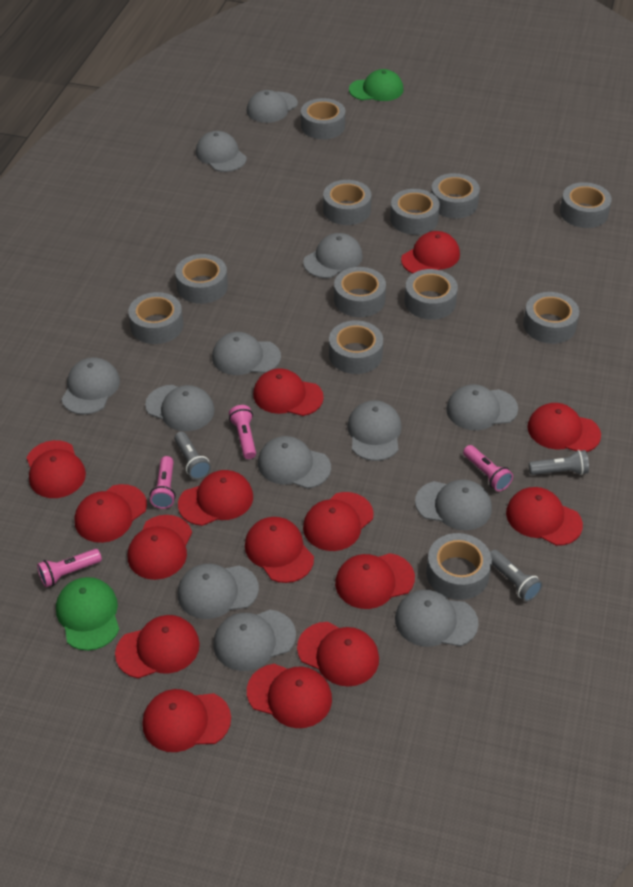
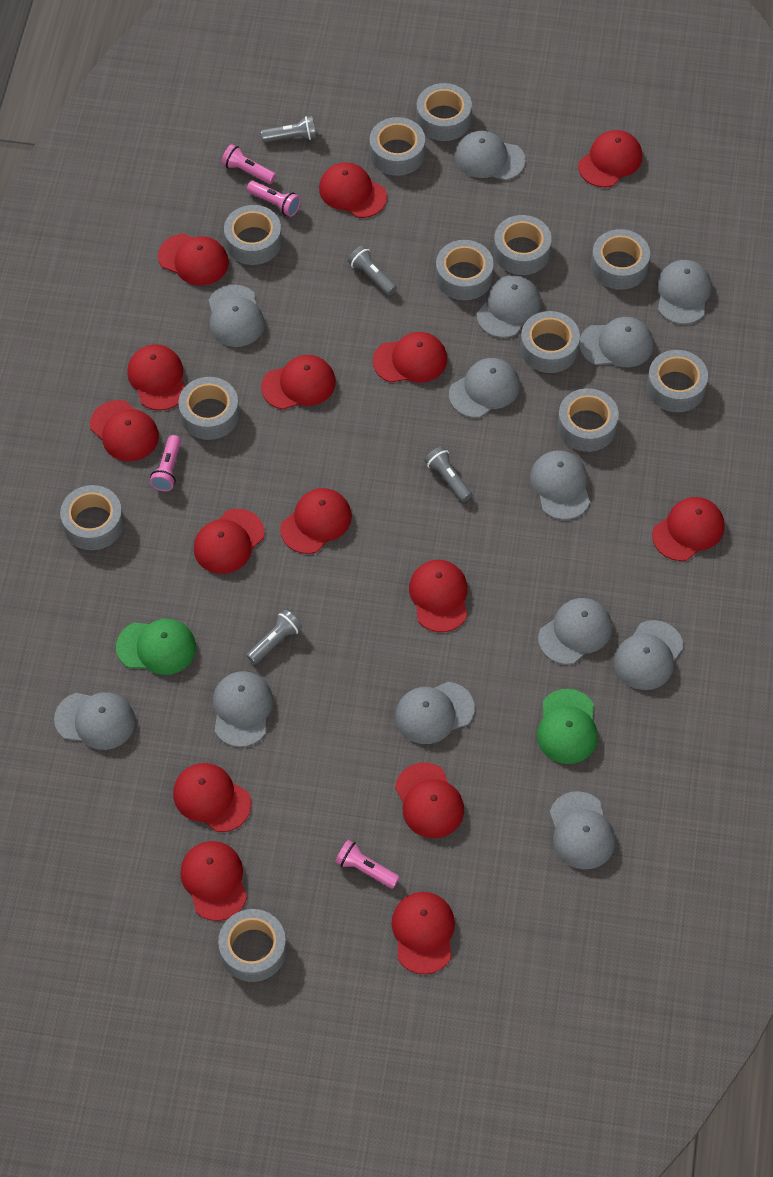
grey flashlight: 3 -> 4

